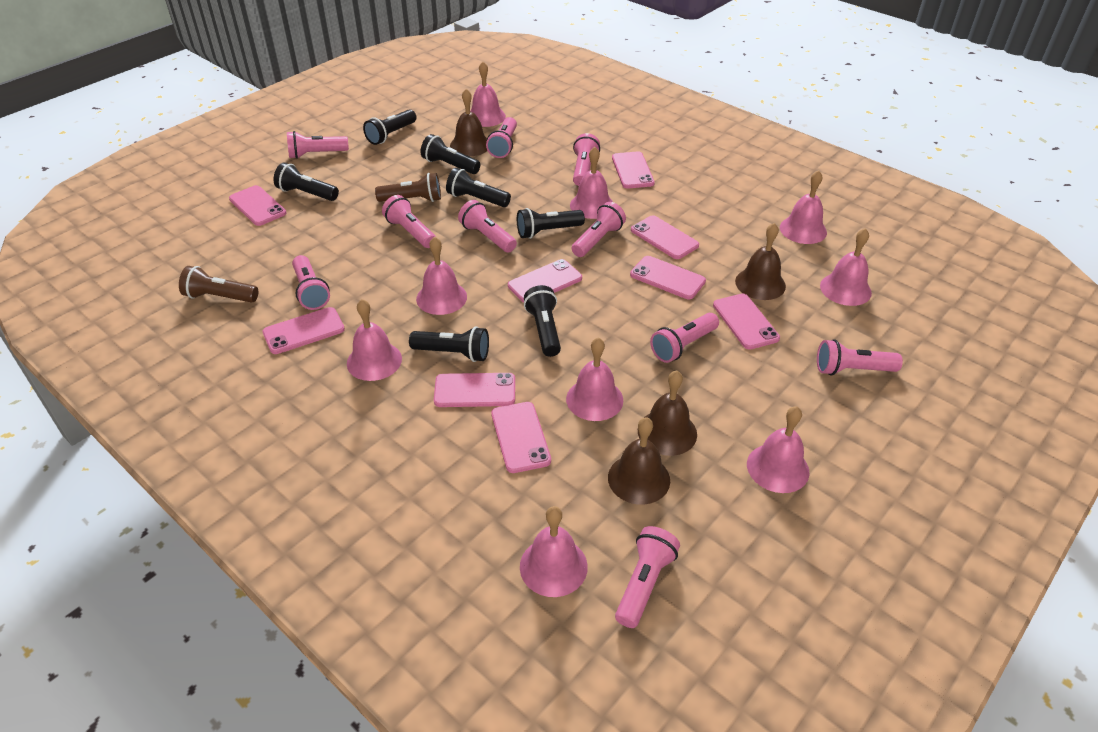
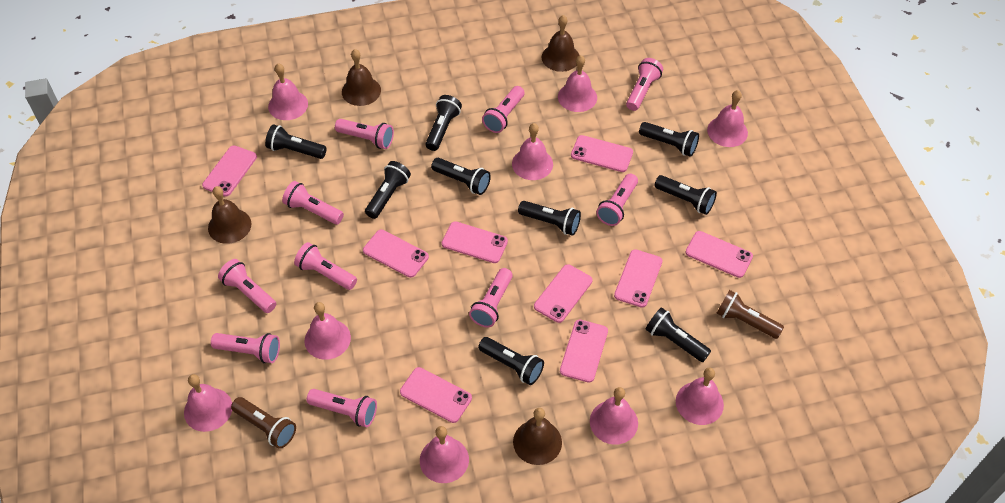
black flashlight: 7 -> 9

